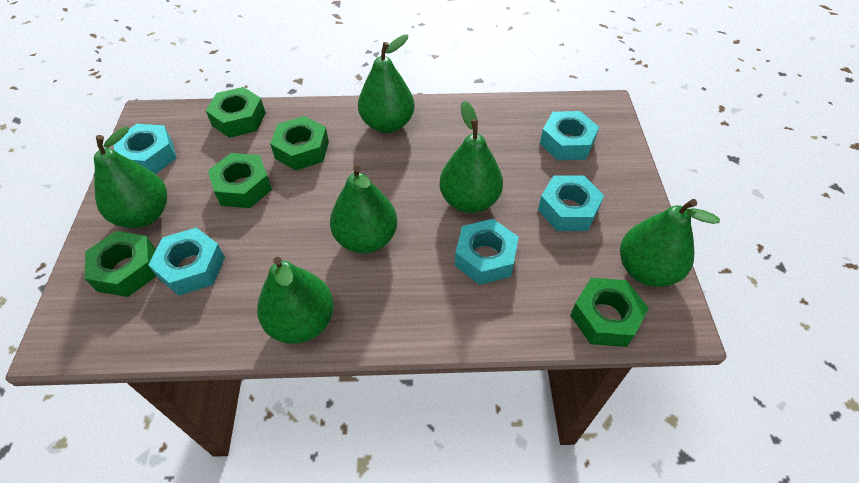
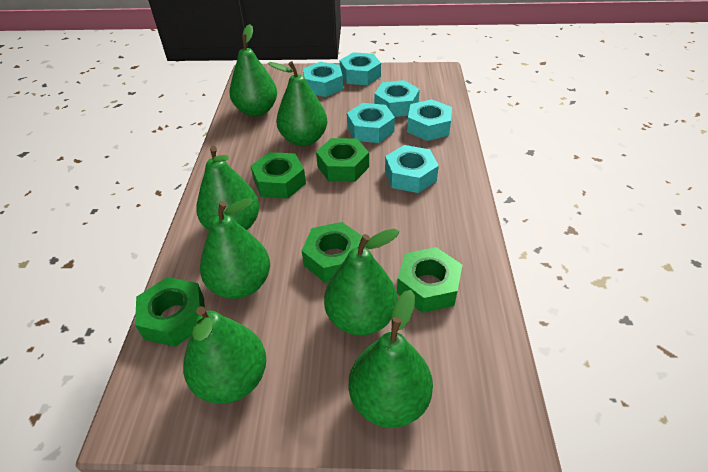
green pear: 6 -> 7
turquoise nut: 5 -> 6

